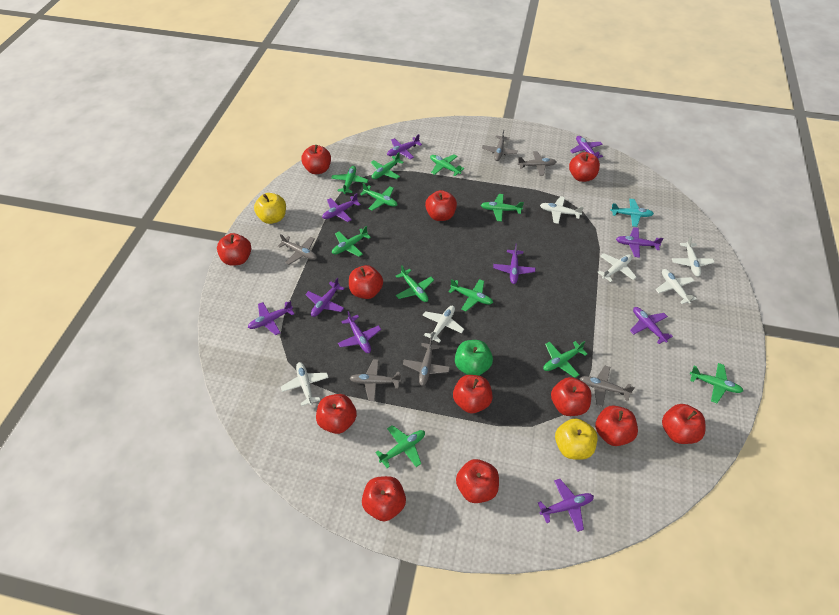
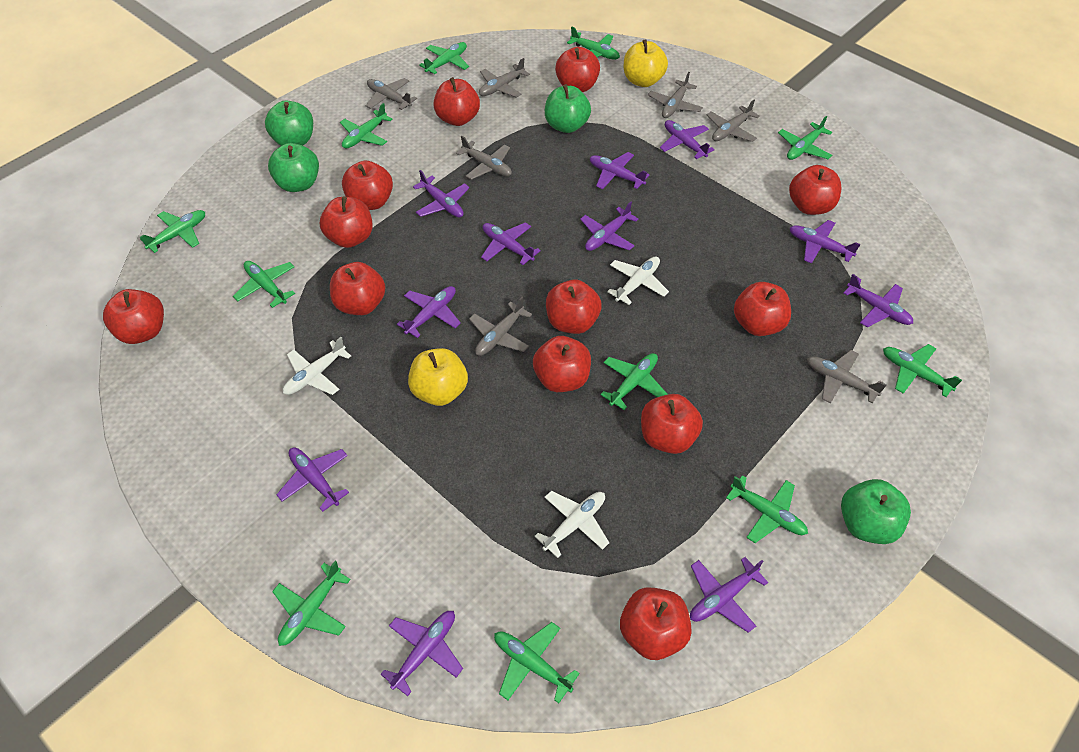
green apple: 1 -> 4
grey plane: 6 -> 7
purple plane: 10 -> 11
turquoise plane: 1 -> 0
white plane: 6 -> 3

